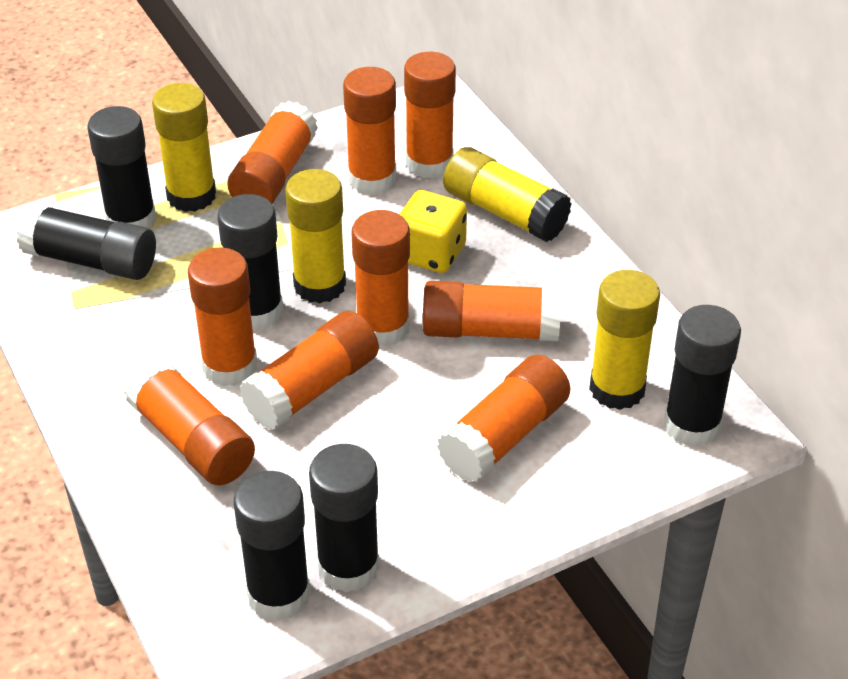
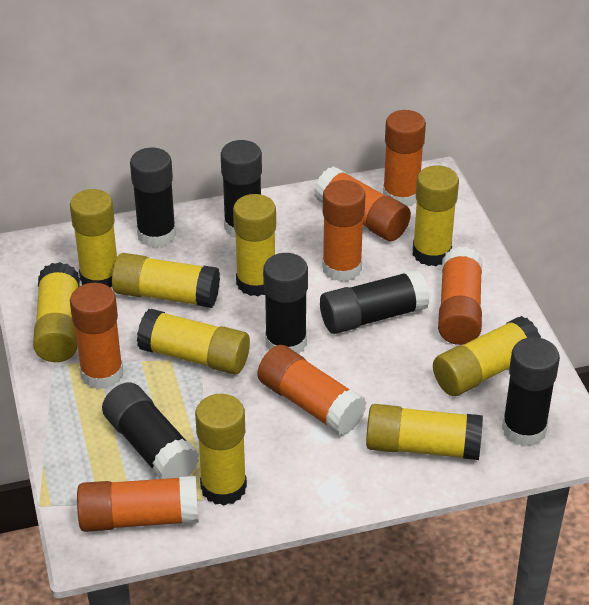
orange glue stick: 9 -> 7
yellow dice: 1 -> 0
yellow glue stick: 4 -> 9

